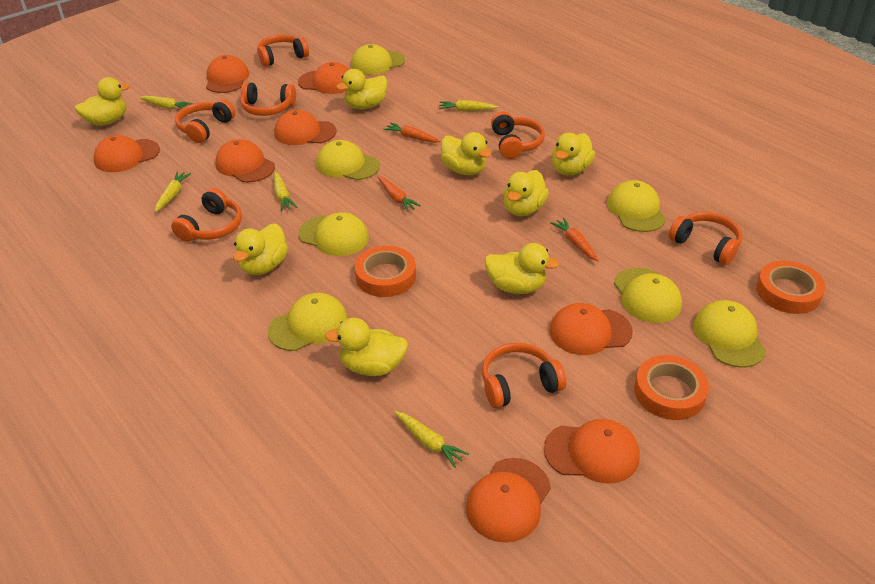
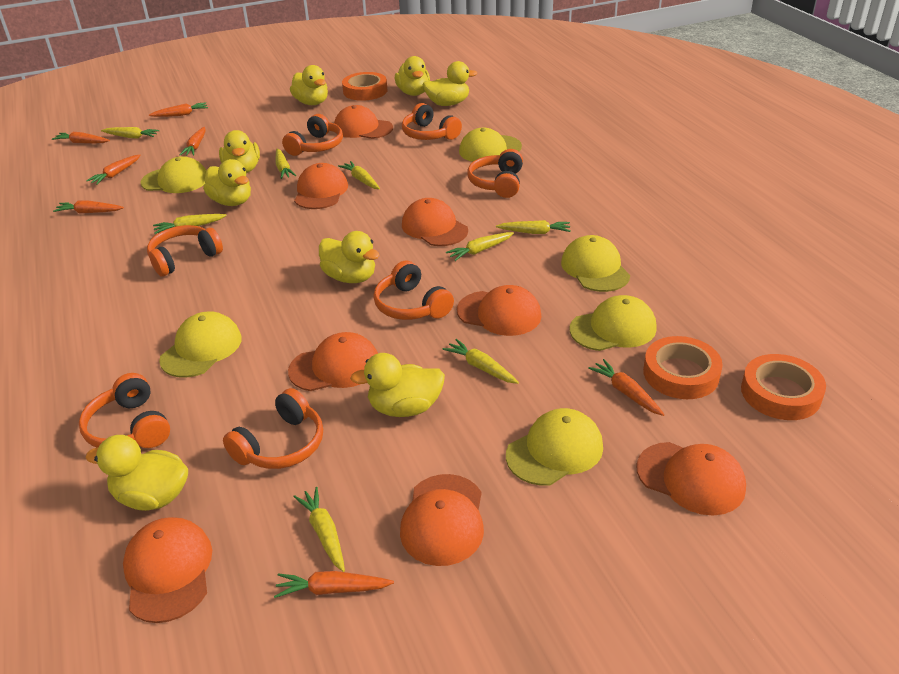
orange carrot: 3 -> 7
yellow cap: 7 -> 6
yellow carrot: 5 -> 8

